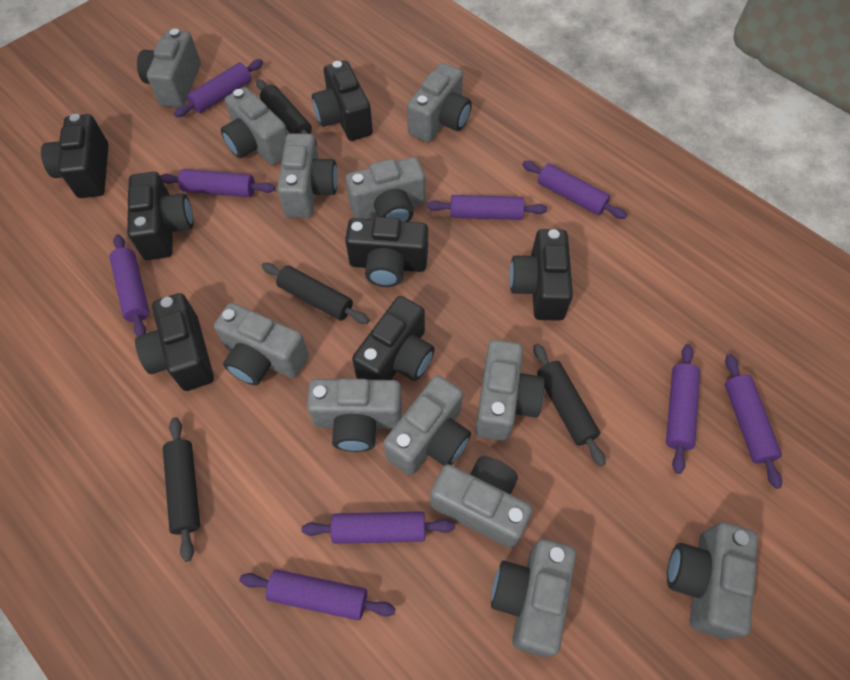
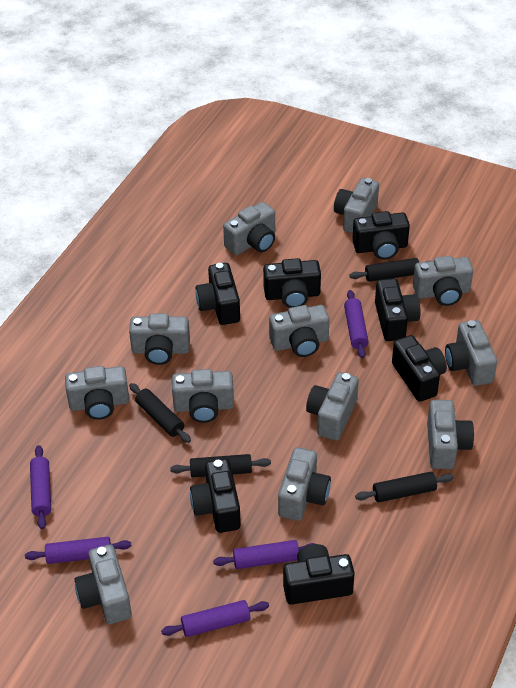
purple rolling pin: 9 -> 5

